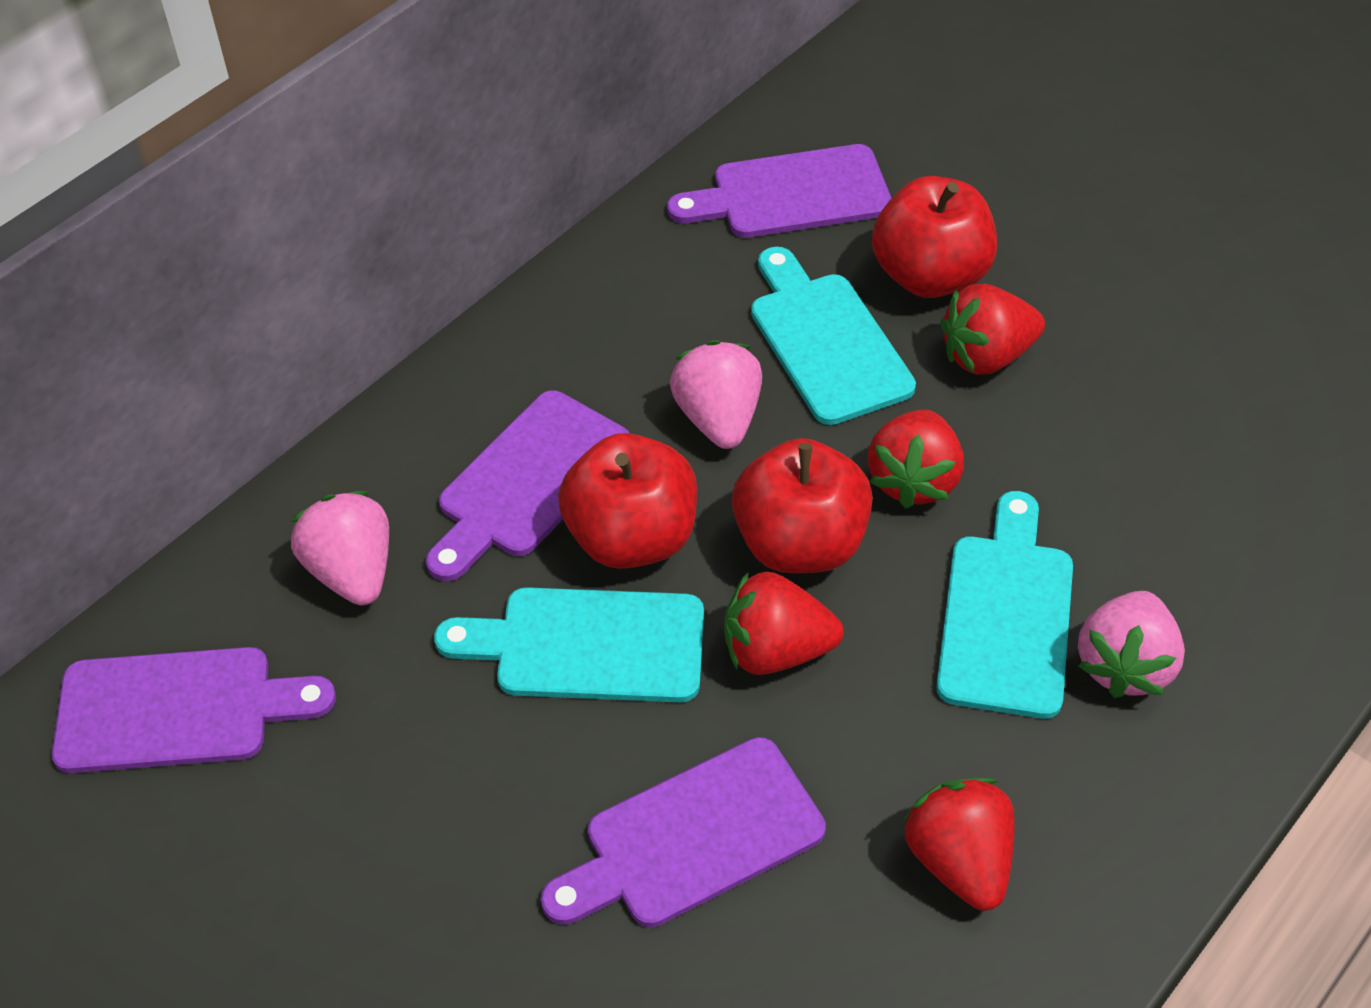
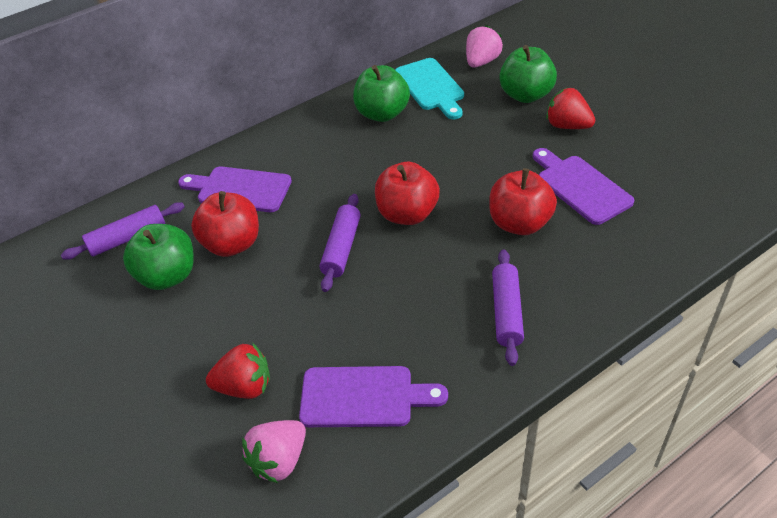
green apple: 0 -> 3
pink strawberry: 3 -> 2
purple cutting board: 4 -> 3
purple rolling pin: 0 -> 3
red strawberry: 4 -> 2
turquoise cutting board: 3 -> 1

